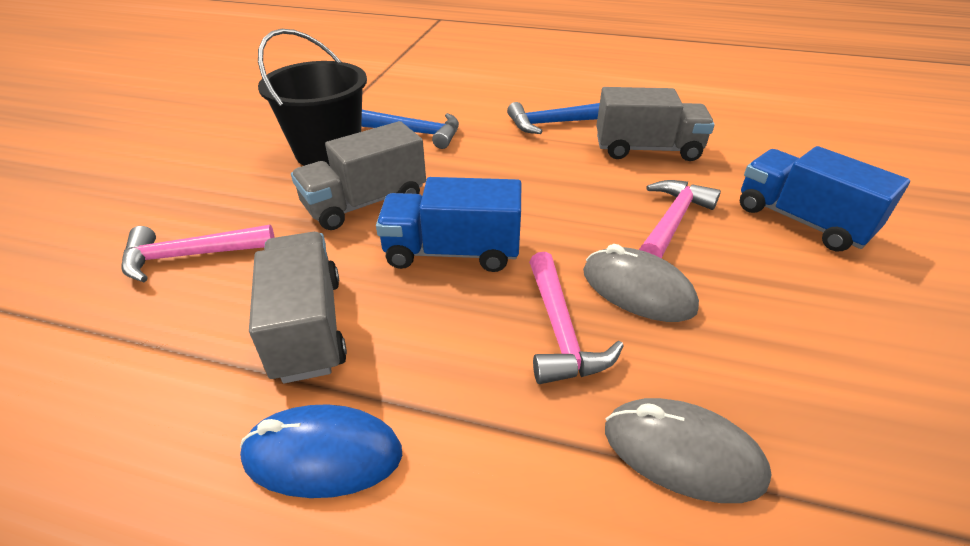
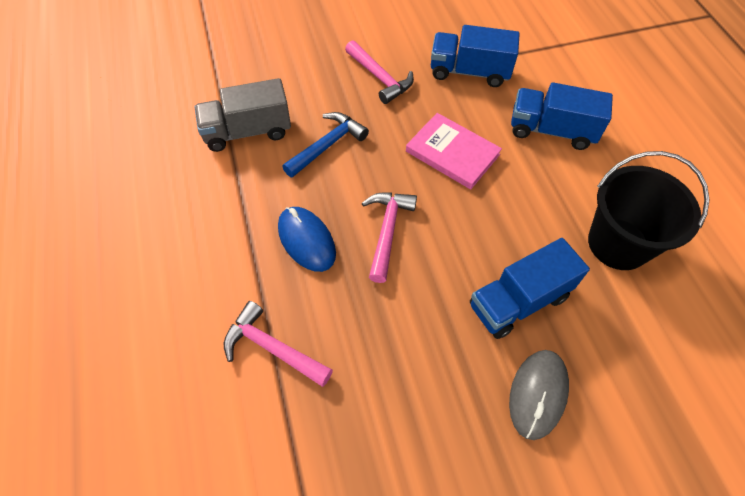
blue hammer: 2 -> 1
blue truck: 2 -> 3
grey mouse: 2 -> 1
grey truck: 3 -> 1
pink book: 0 -> 1

